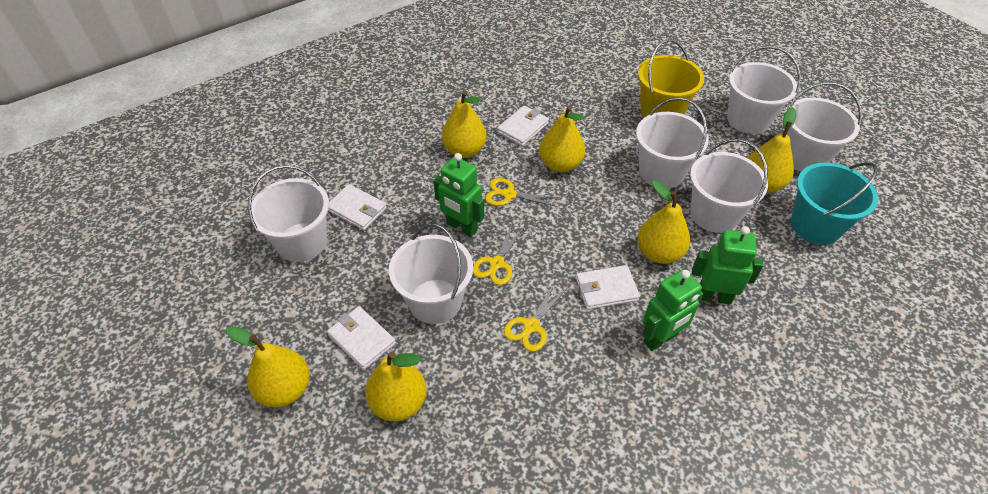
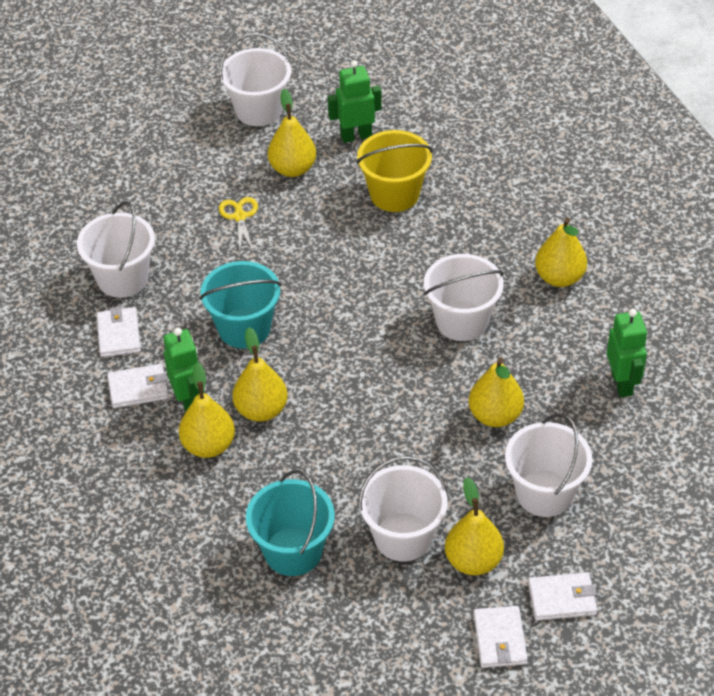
turquoise bucket: 1 -> 2
white bucket: 6 -> 5
yellow scissors: 3 -> 1

